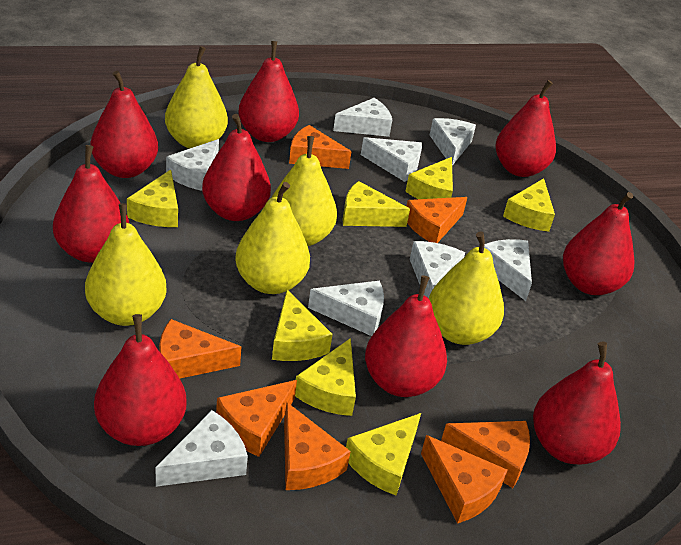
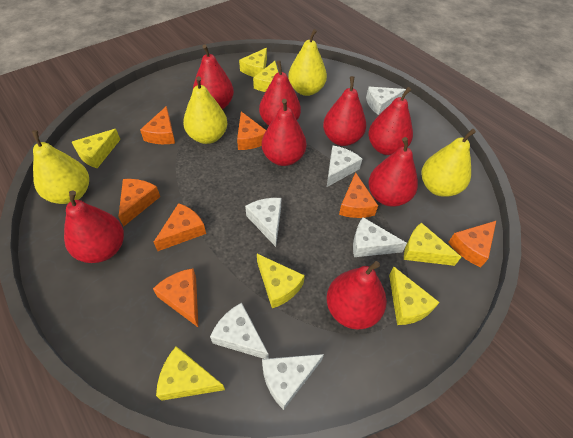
red pear: 9 -> 8
white cheese: 8 -> 6
yellow pear: 5 -> 4

